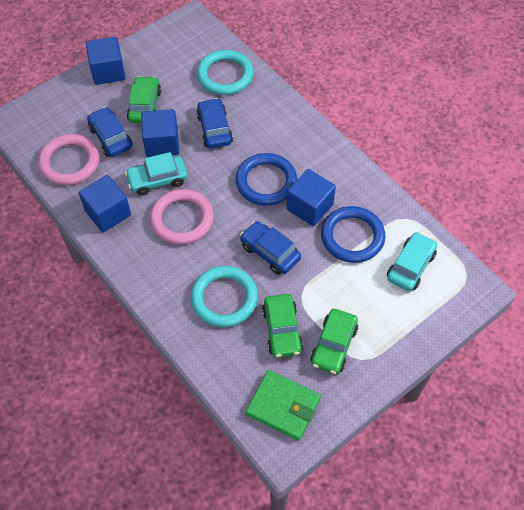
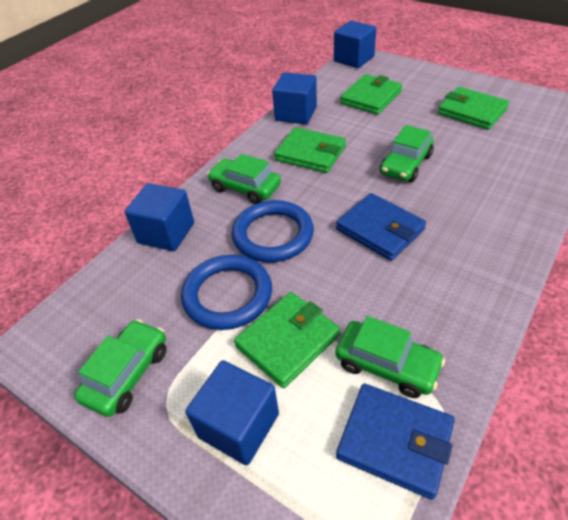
blue car: 3 -> 0
blue wallet: 0 -> 2
green car: 3 -> 4
green wallet: 1 -> 4
pink ring: 2 -> 0
turquoise car: 2 -> 0
turquoise ring: 2 -> 0

